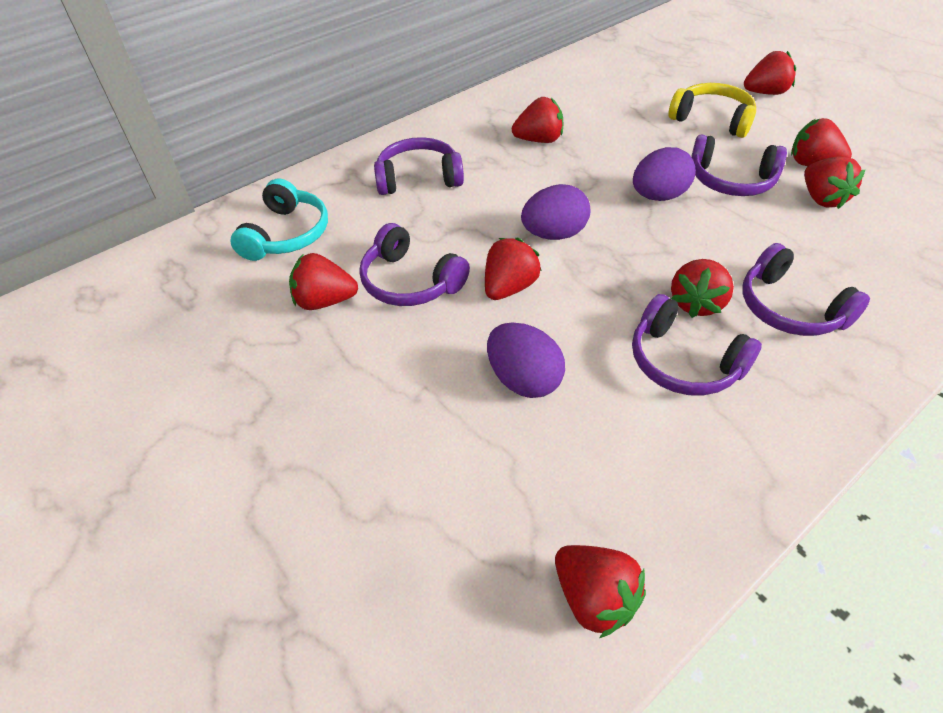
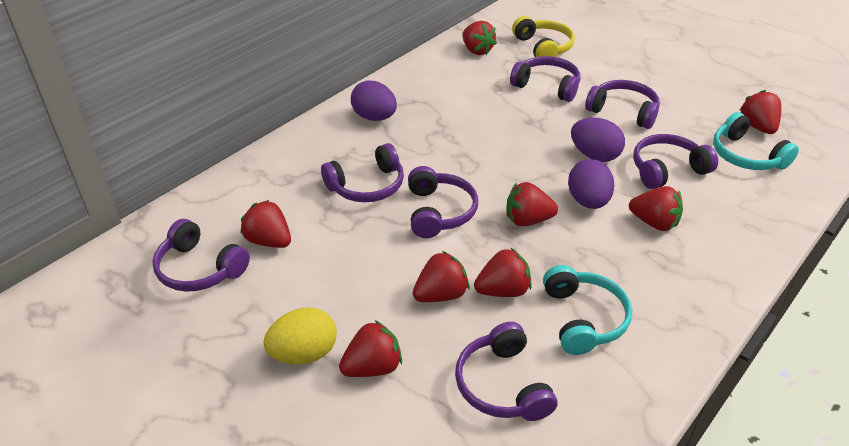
purple headphones: 5 -> 7
turquoise headphones: 1 -> 2
yellow egg: 0 -> 1

